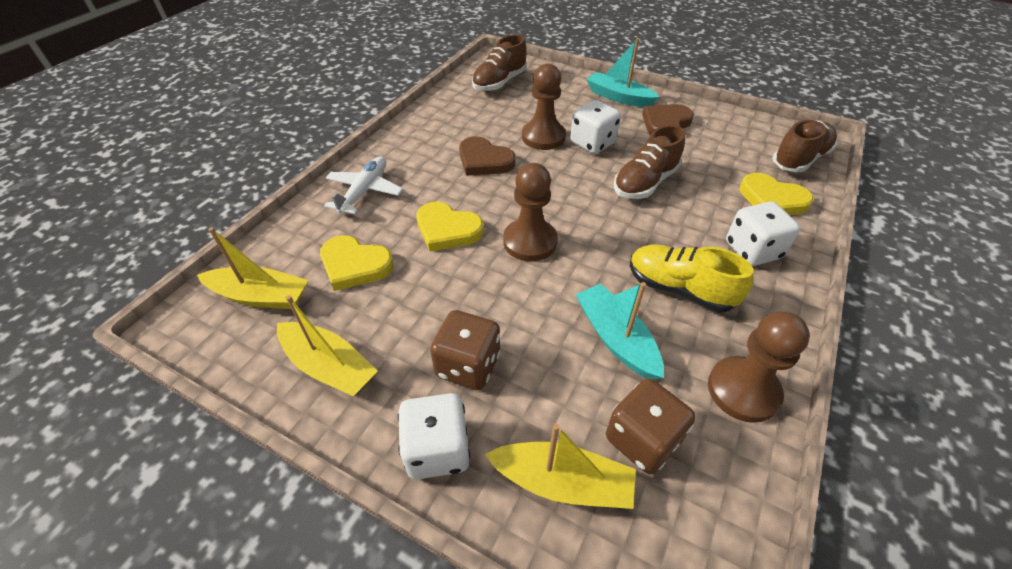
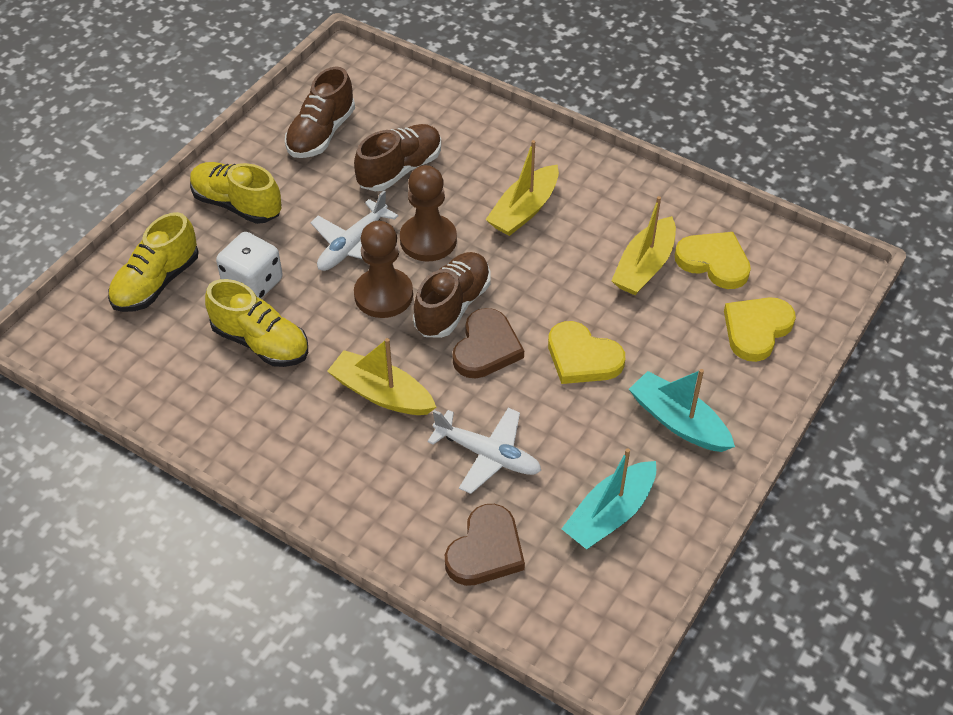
brown dice: 2 -> 0
brown pawn: 3 -> 2
white dice: 3 -> 1
white plane: 1 -> 2
yellow shoe: 1 -> 3

